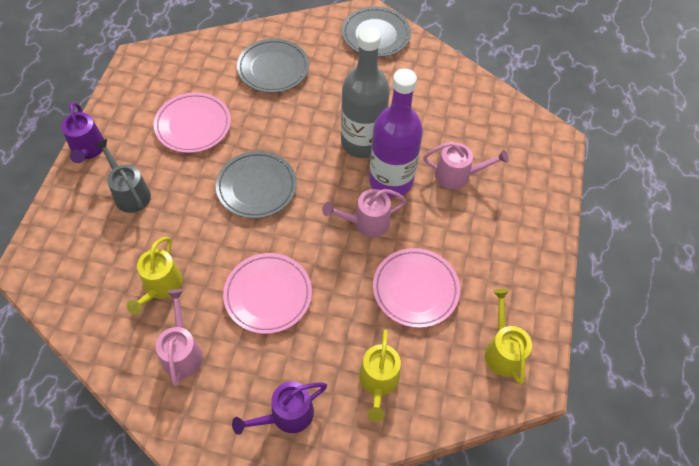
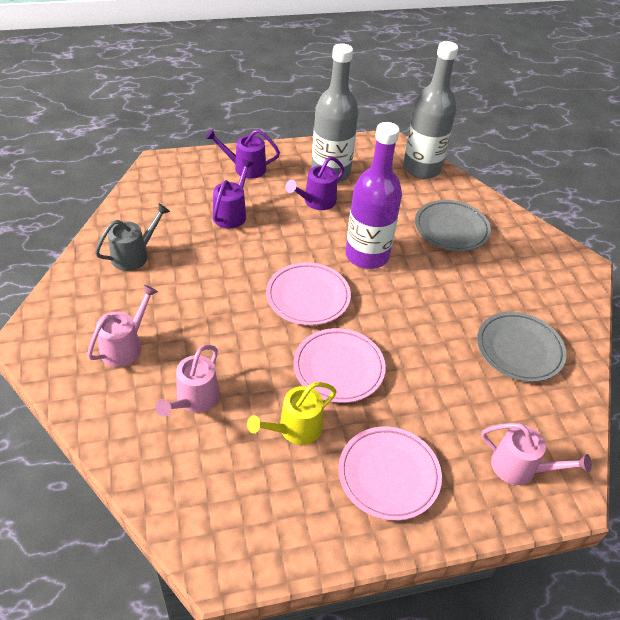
grey bottle: 1 -> 2
grey plate: 3 -> 2
purple watering can: 2 -> 3
yellow watering can: 3 -> 1

